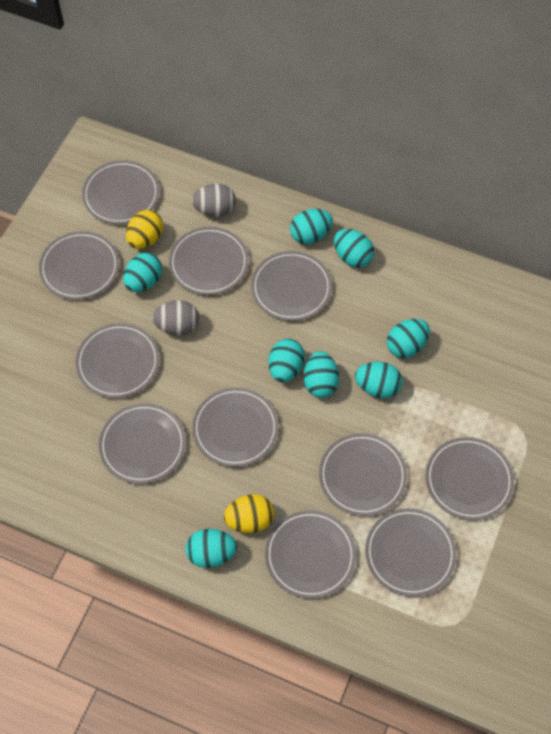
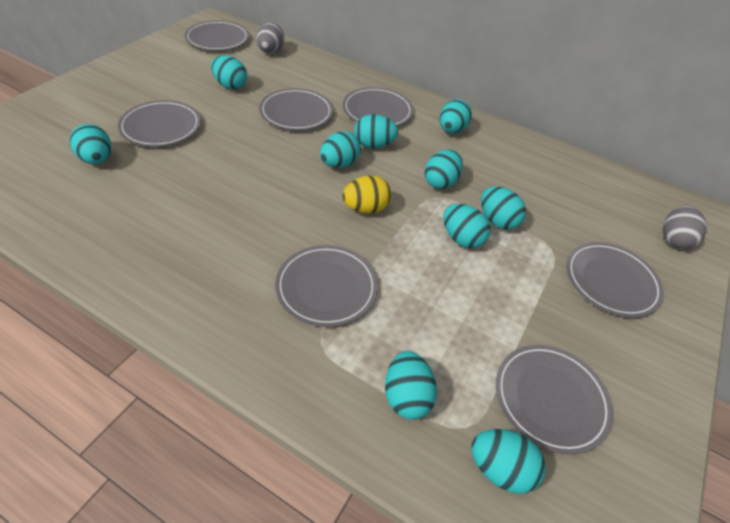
grey plate: 11 -> 7
turquoise egg: 8 -> 10
yellow egg: 2 -> 1

